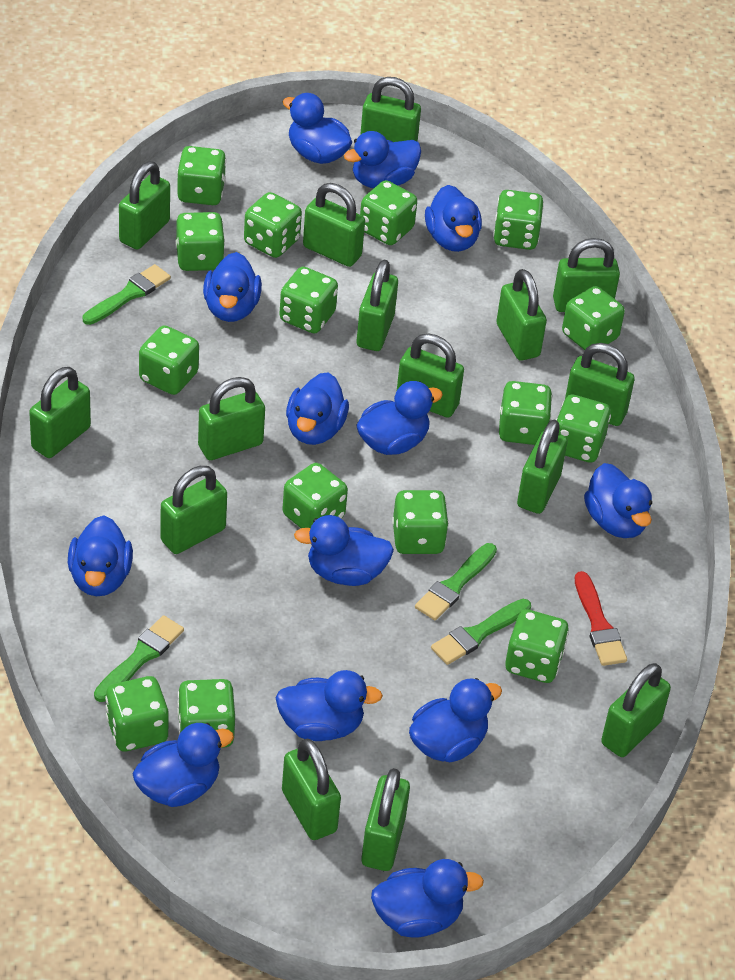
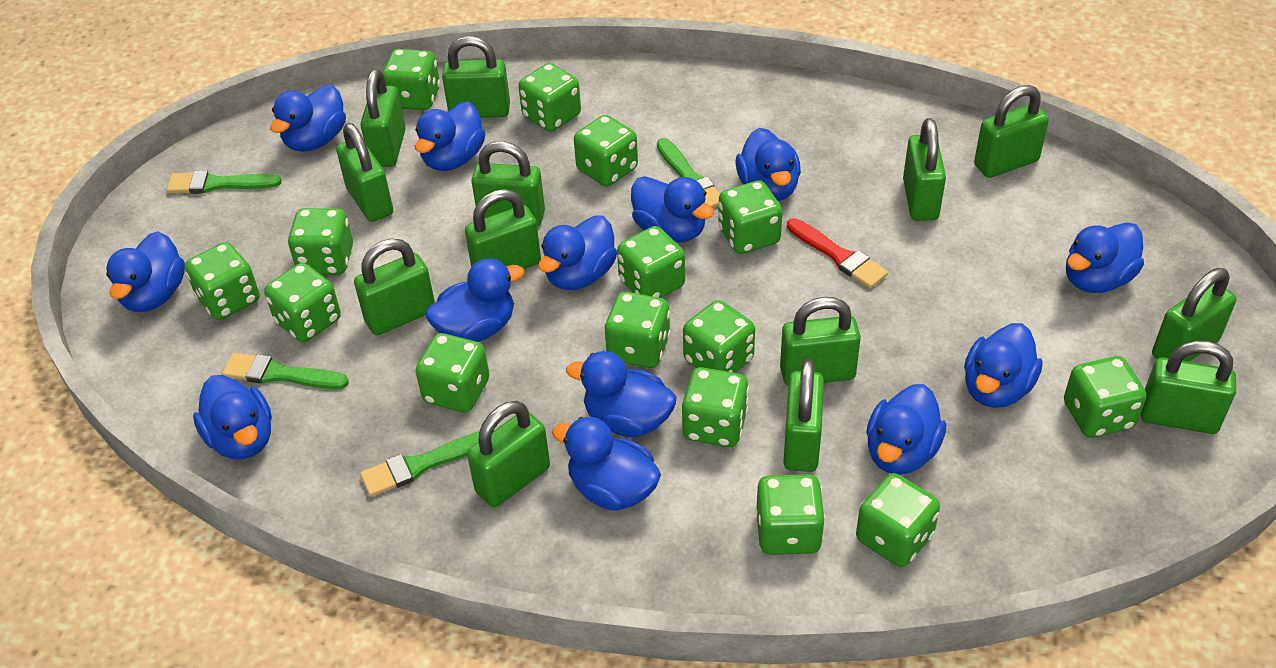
green padlock: 15 -> 13

